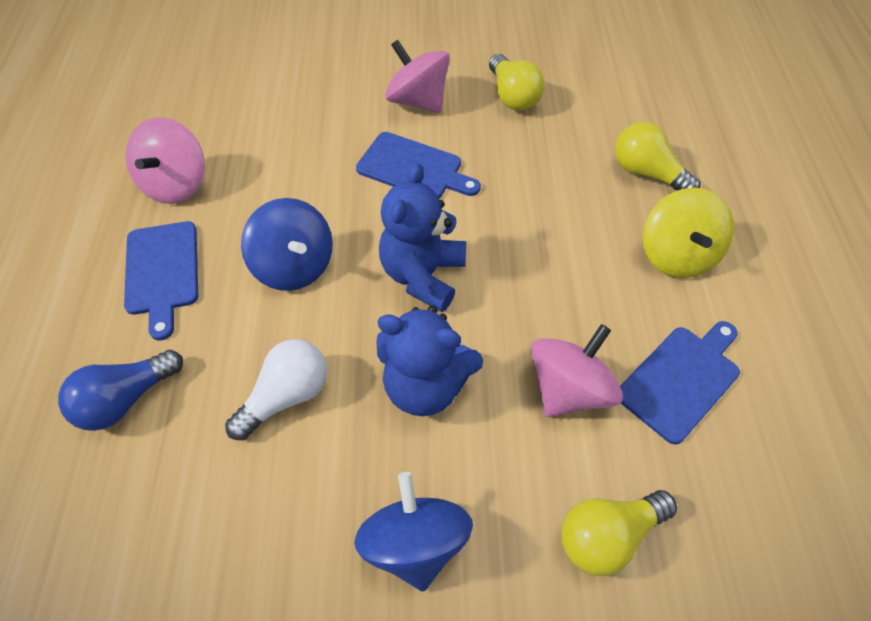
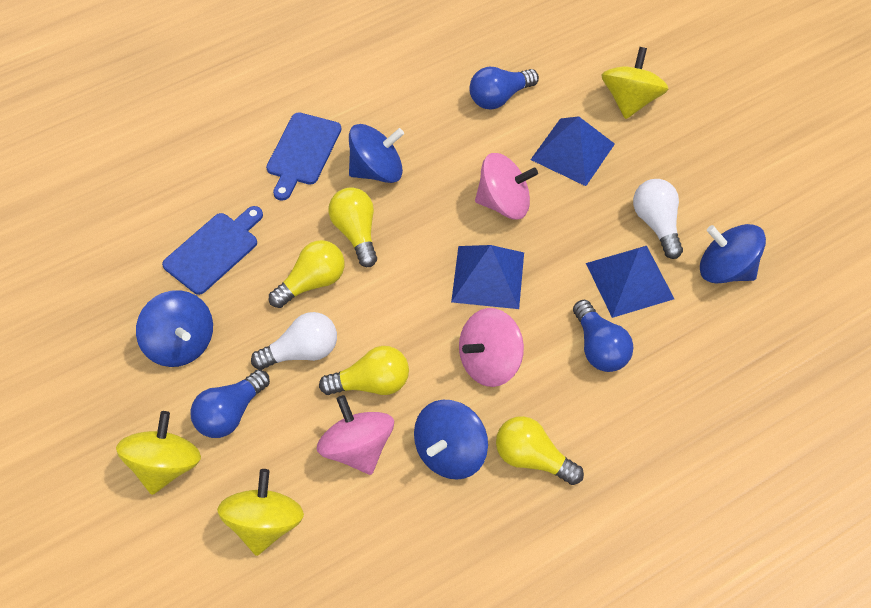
blue cutting board: 3 -> 2
blue light bulb: 1 -> 3
blue pyramid: 0 -> 3
blue spinning top: 2 -> 4
blue teddy bear: 2 -> 0
white light bulb: 1 -> 2
yellow light bulb: 3 -> 4
yellow spinning top: 1 -> 3

